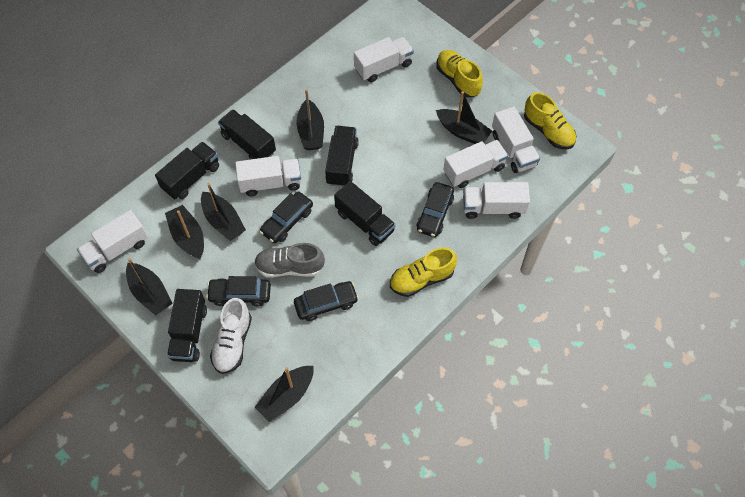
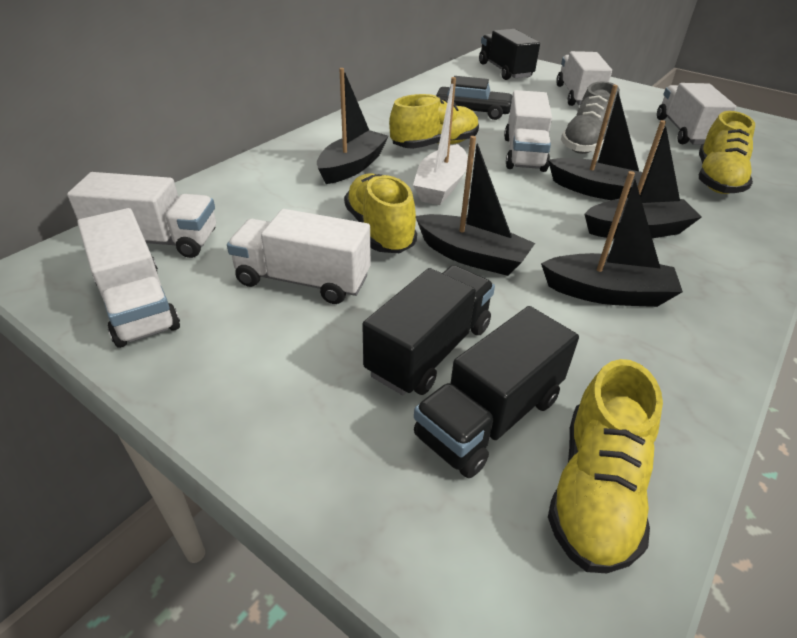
black boat: 6 -> 5
black car: 4 -> 1
black truck: 5 -> 3
white boat: 0 -> 1
white shoe: 1 -> 0
yellow shoe: 3 -> 4

